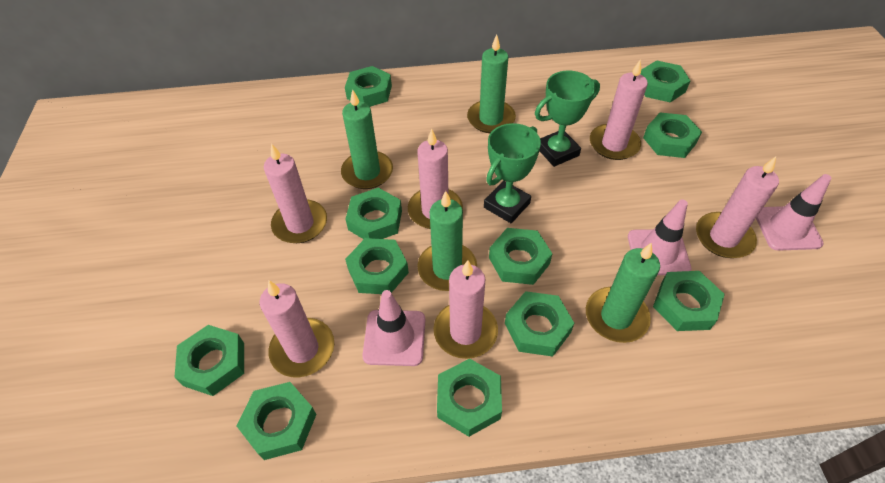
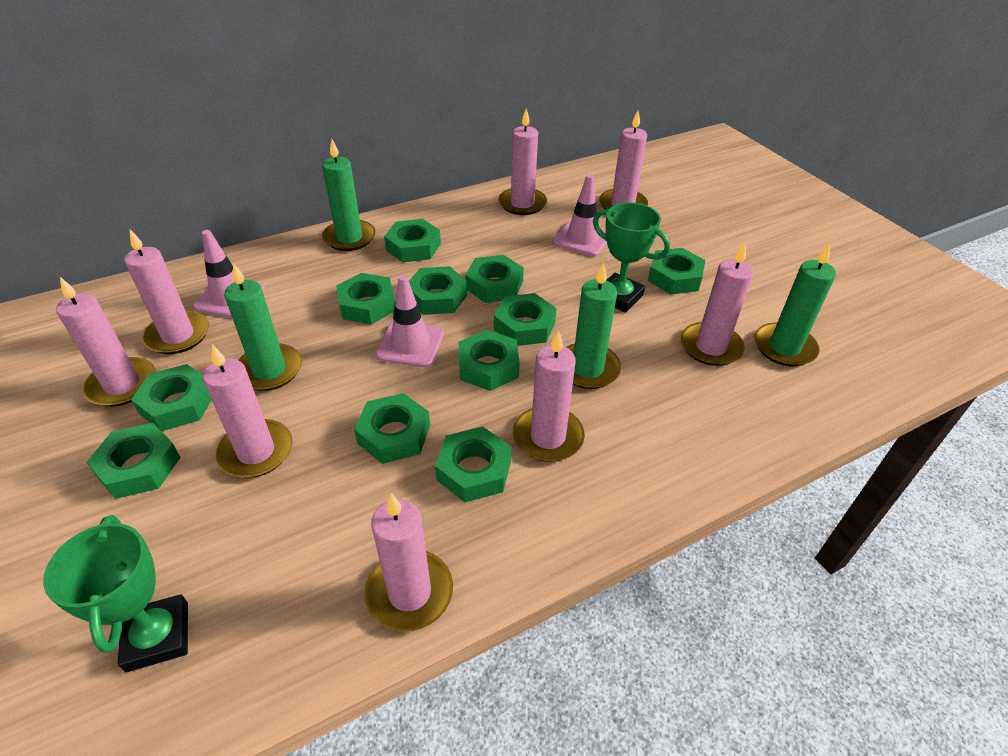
pink candle: 6 -> 8

